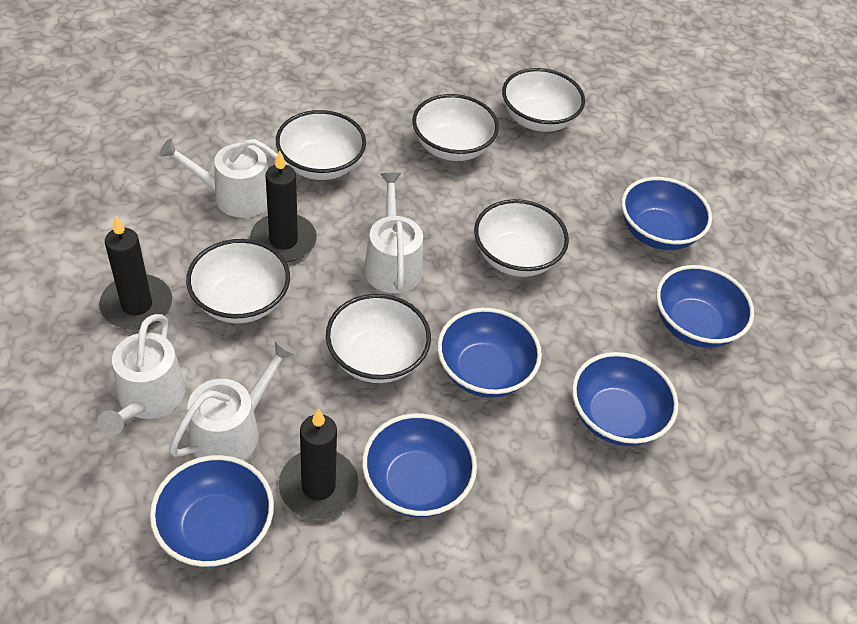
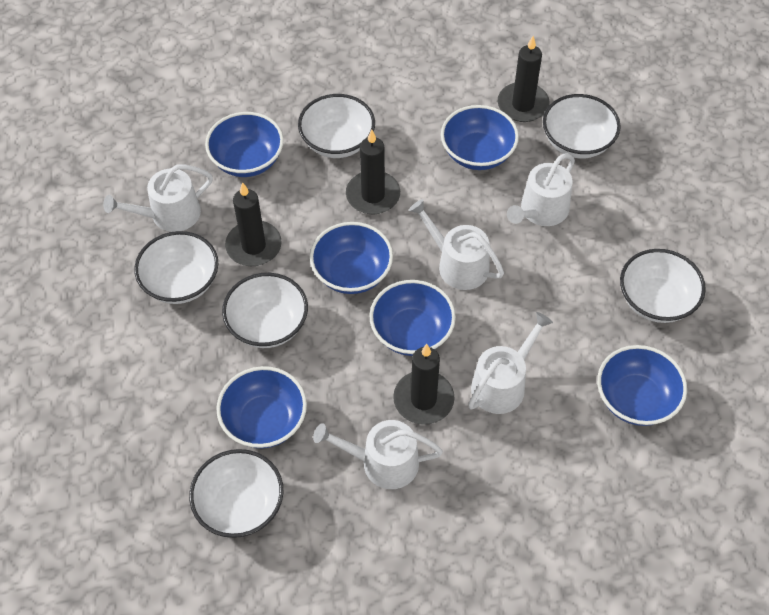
black candle: 3 -> 4
white watering can: 4 -> 5

